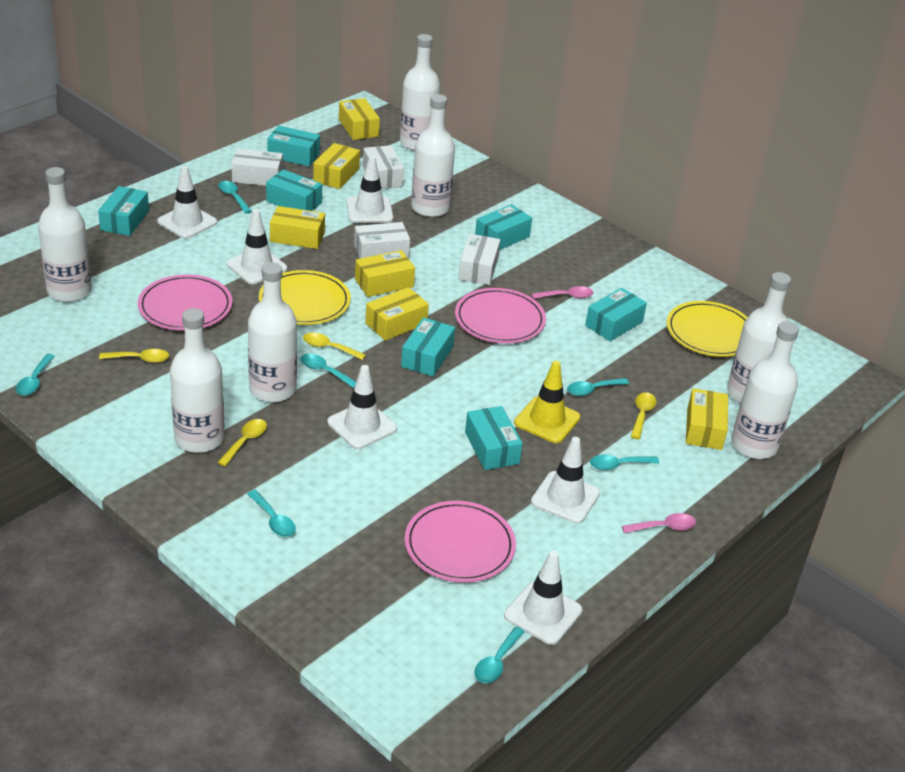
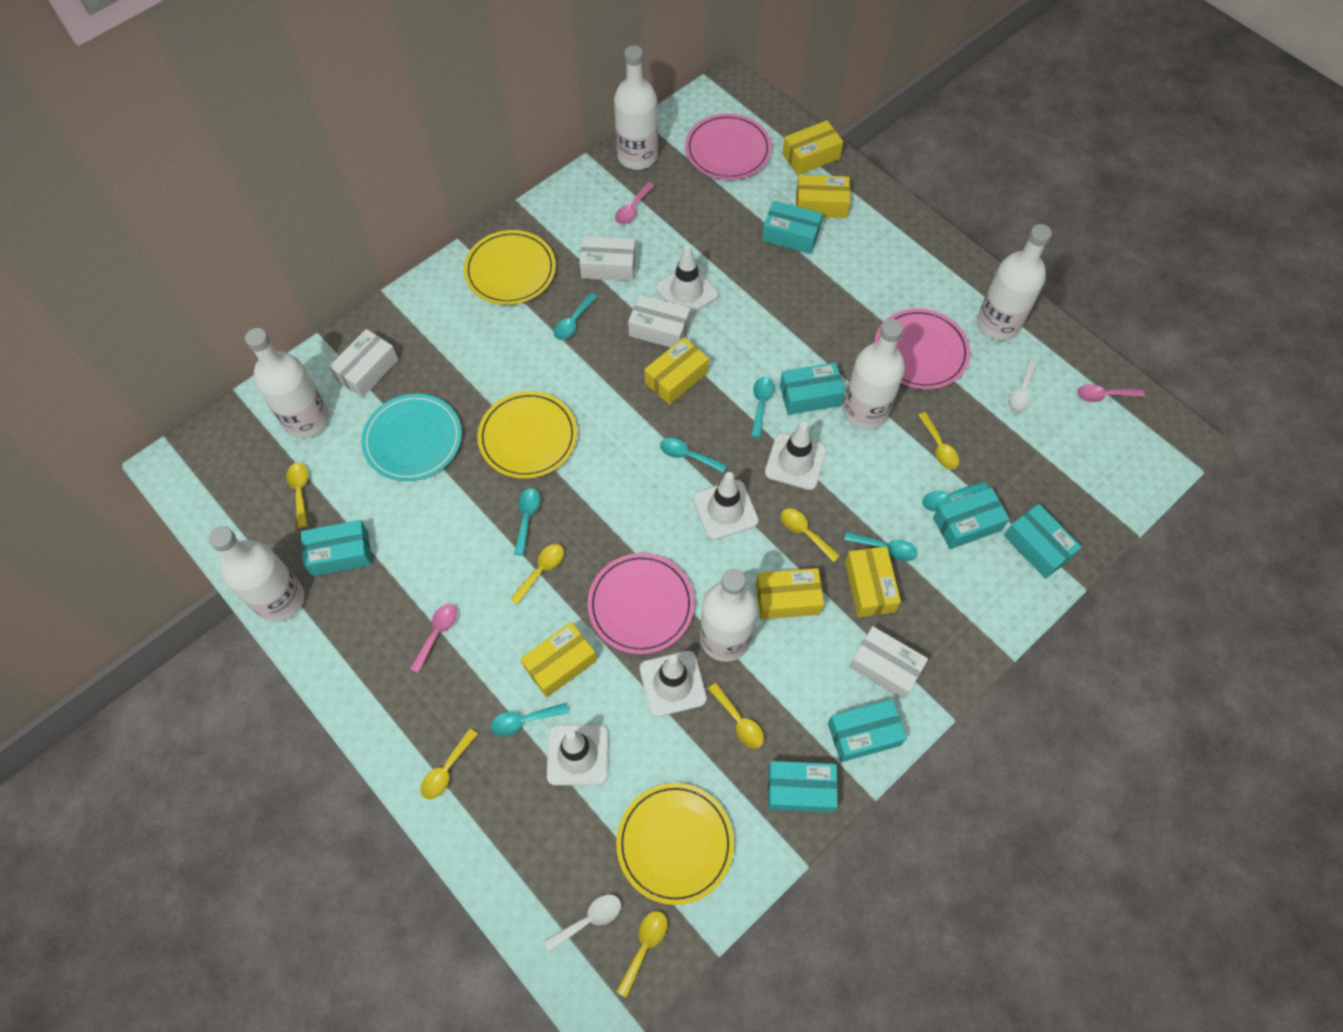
pink spoon: 2 -> 3
turquoise plate: 0 -> 1
white bottle: 7 -> 6
white spoon: 0 -> 2
white traffic cone: 6 -> 5
yellow plate: 2 -> 3
yellow spoon: 4 -> 7
yellow traffic cone: 1 -> 0

